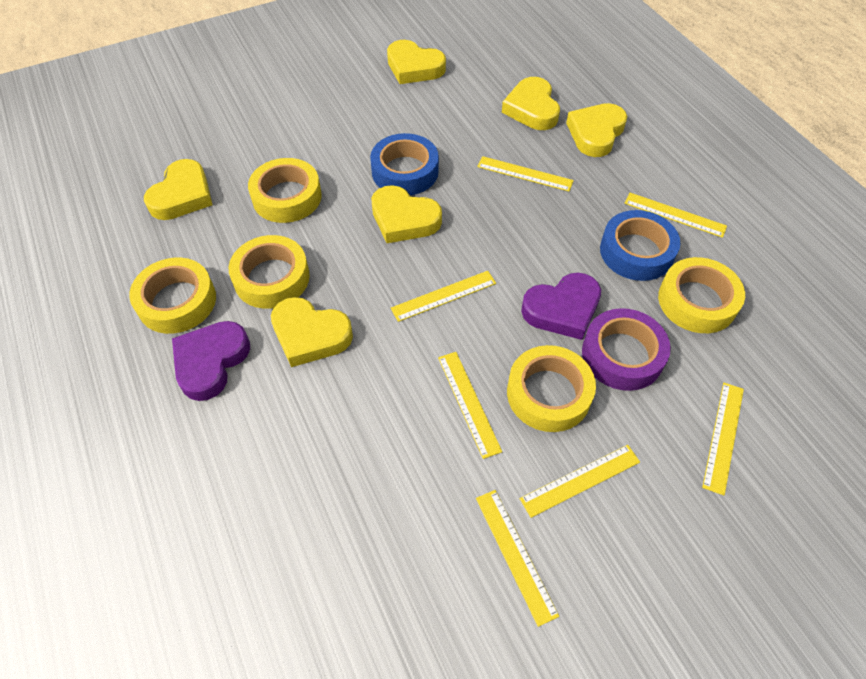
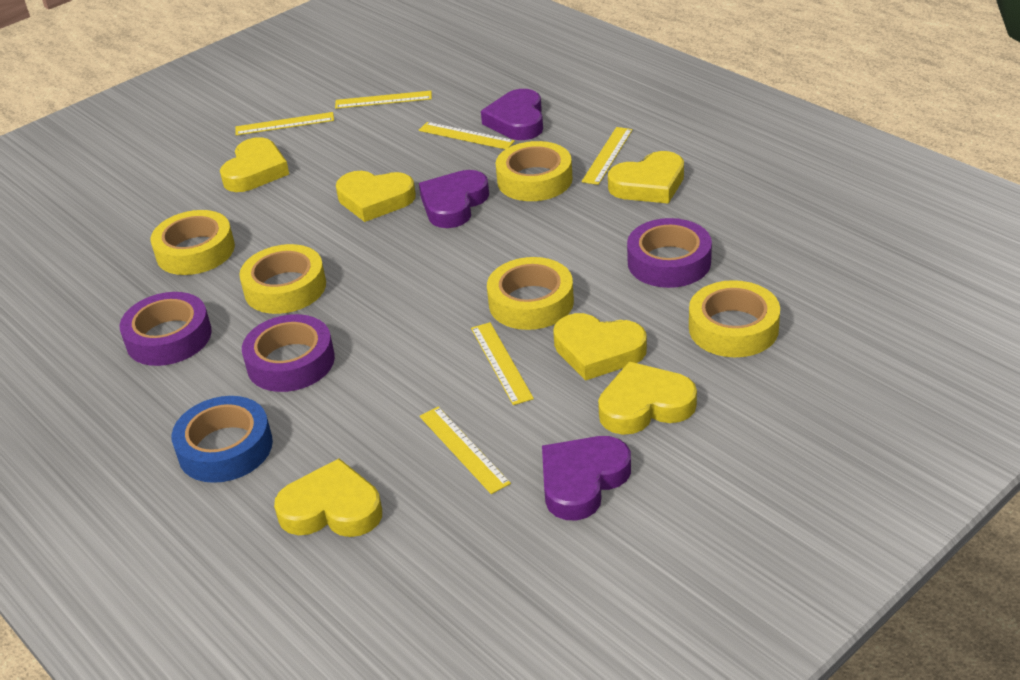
blue tape: 2 -> 1
purple heart: 2 -> 3
purple tape: 1 -> 3
yellow ruler: 7 -> 6

